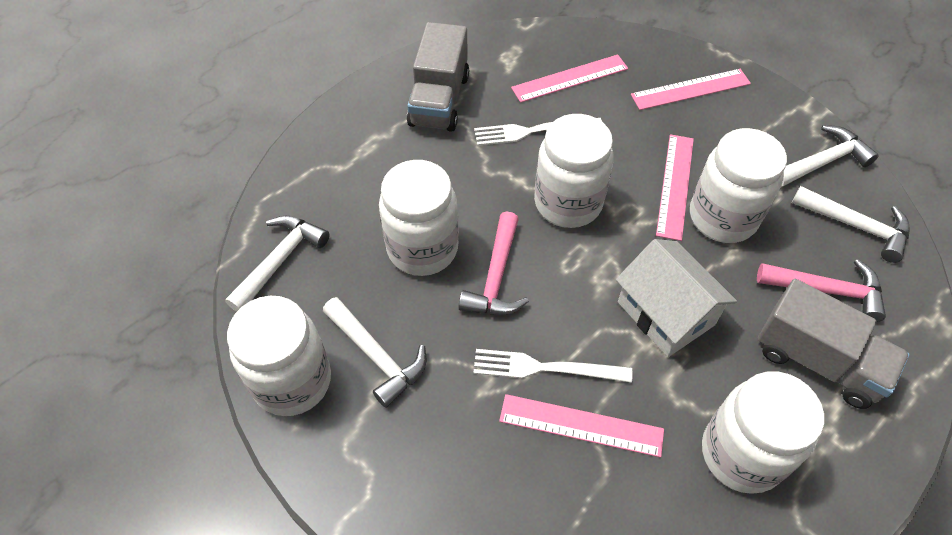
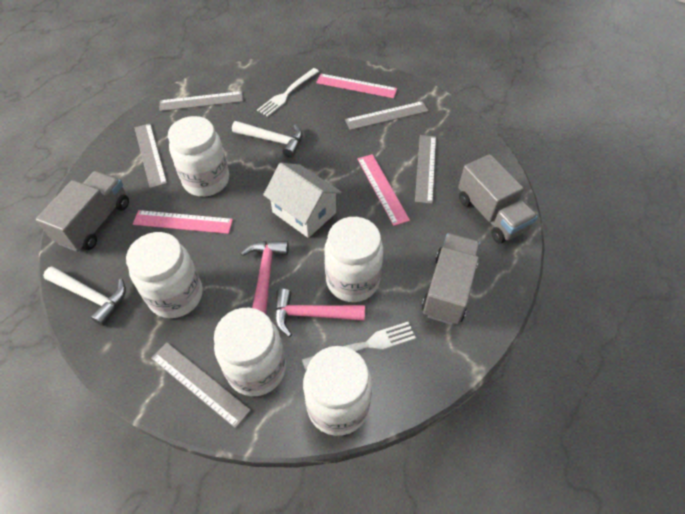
grey ruler: 0 -> 5
grey truck: 2 -> 3
pink ruler: 4 -> 3
white hammer: 4 -> 2

